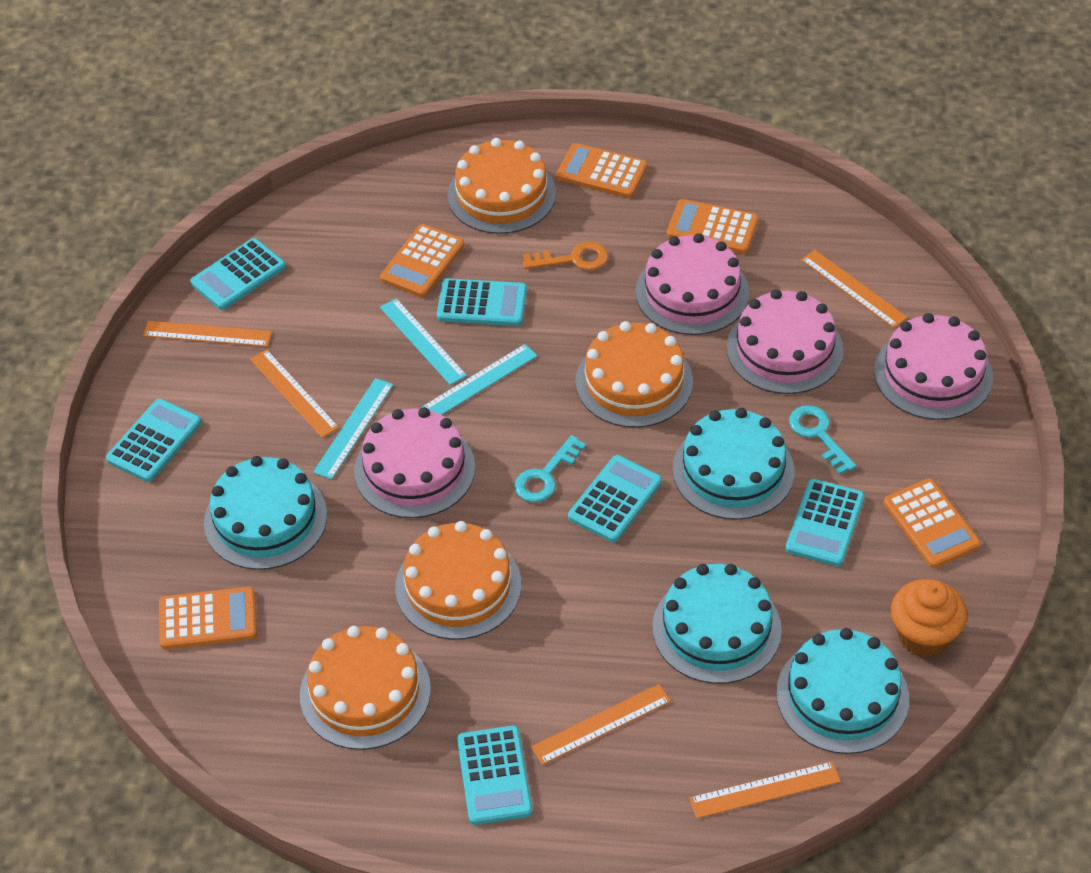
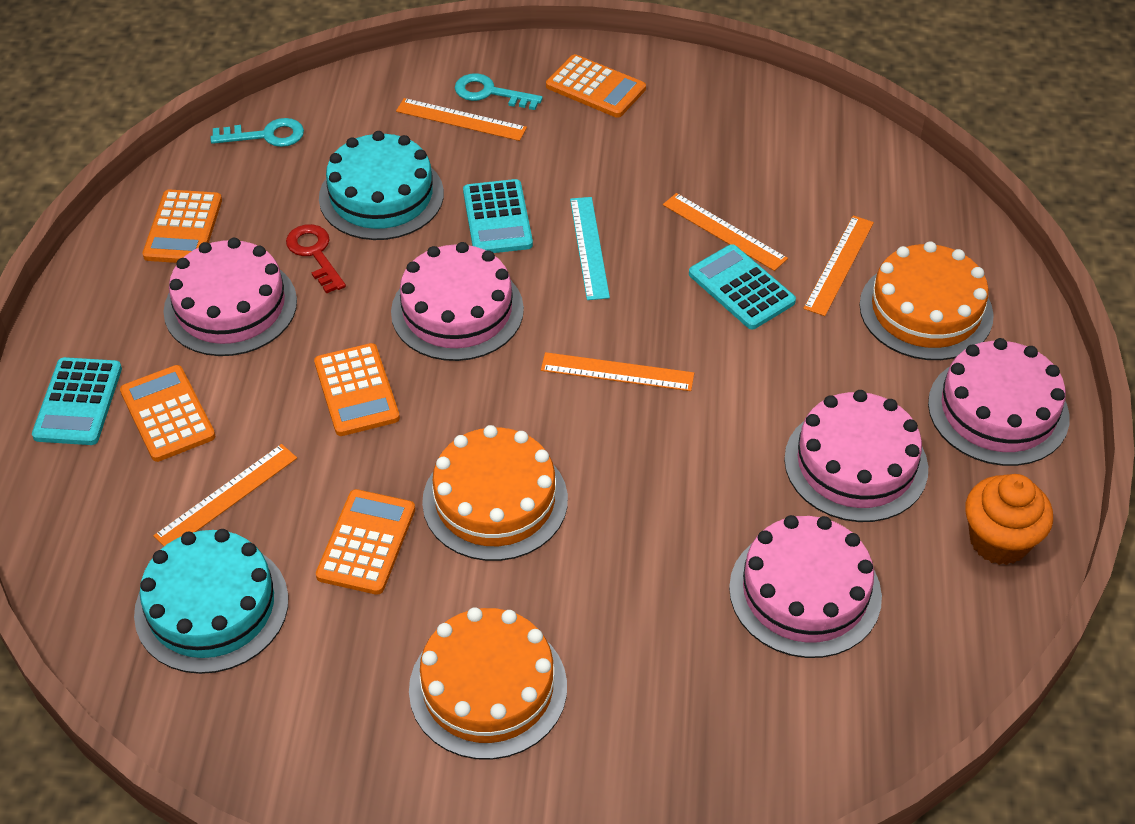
orange cake: 4 -> 3
orange key: 1 -> 0
pink cake: 4 -> 5
red key: 0 -> 1
turquoise cake: 4 -> 2
turquoise calculator: 6 -> 3
turquoise ruler: 3 -> 1

